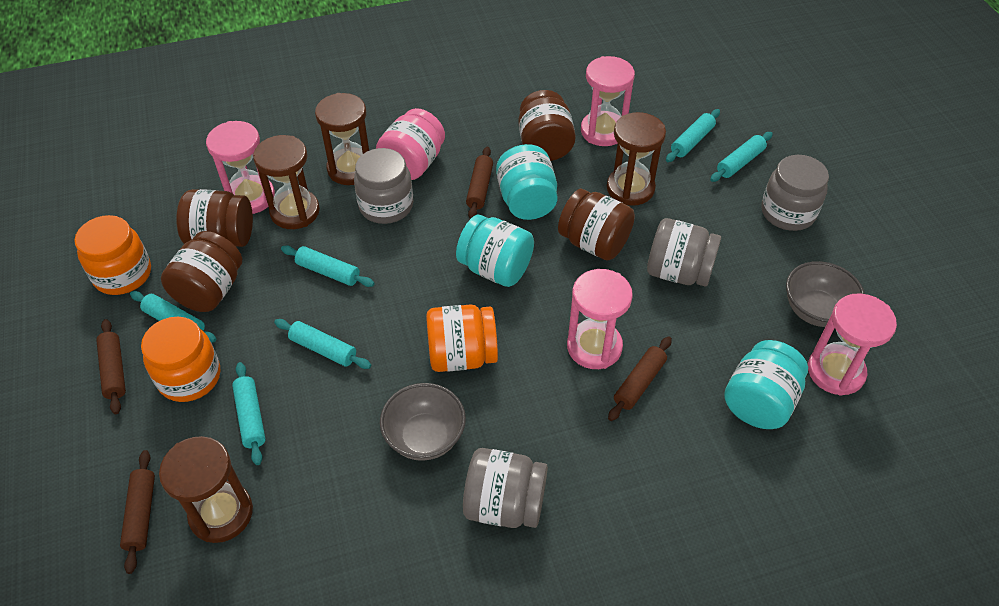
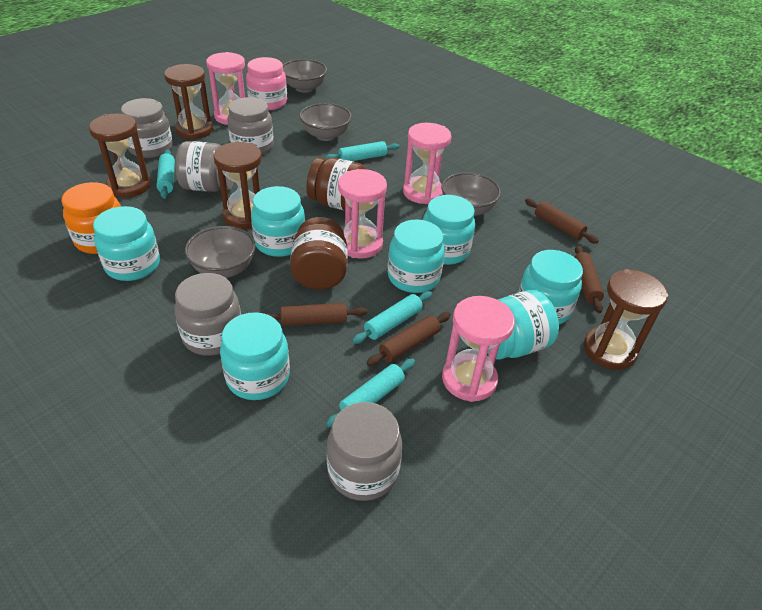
brown jar: 4 -> 2
grey bowl: 2 -> 4
grey jar: 4 -> 5
orange jar: 3 -> 1
turquoise jar: 3 -> 7
turquoise rolling pin: 6 -> 4

